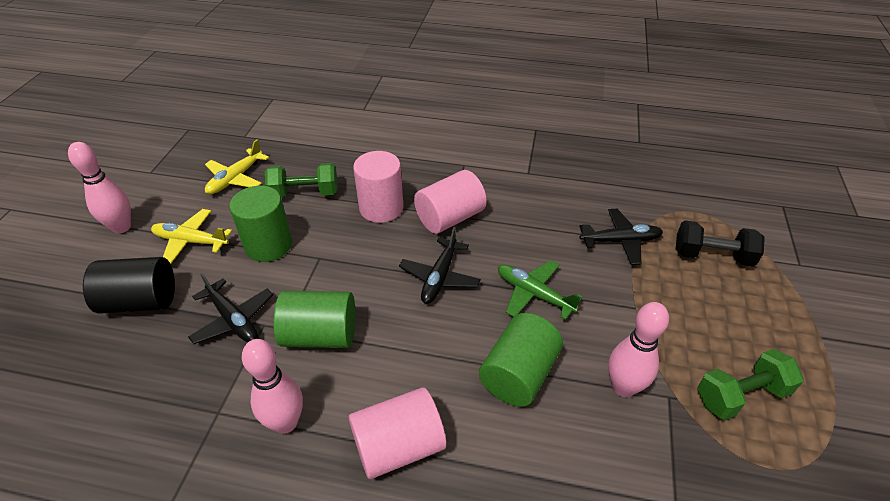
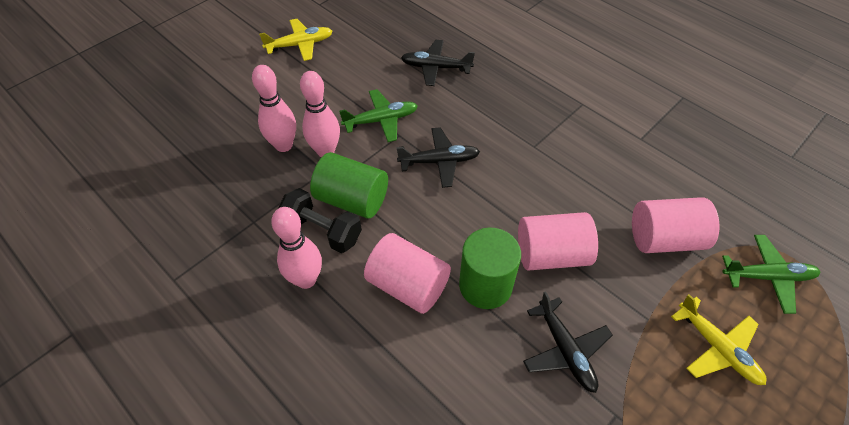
black cylinder: 1 -> 0
green cylinder: 3 -> 2
green dumbbell: 2 -> 0
green plane: 1 -> 2

